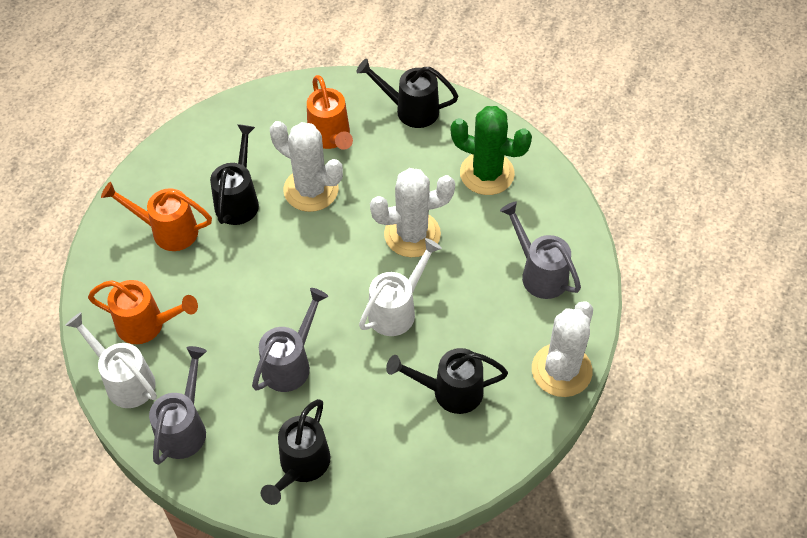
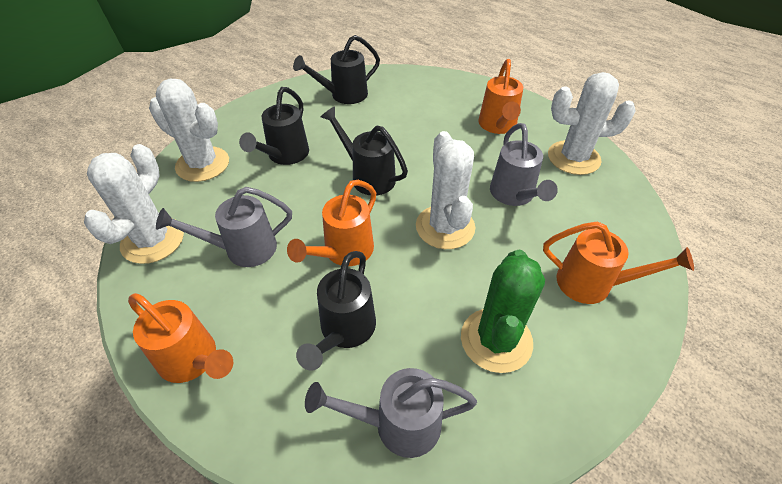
orange watering can: 3 -> 4
white cactus: 3 -> 4
white watering can: 2 -> 0

